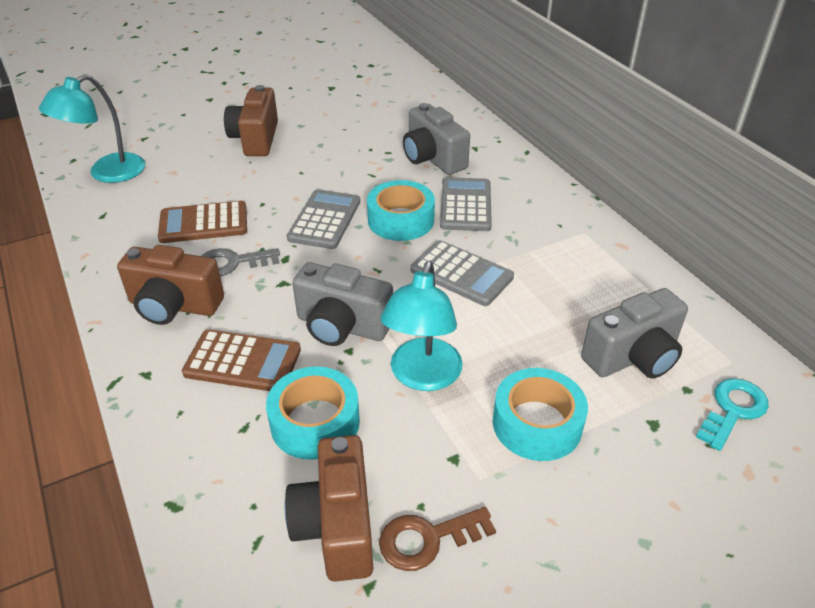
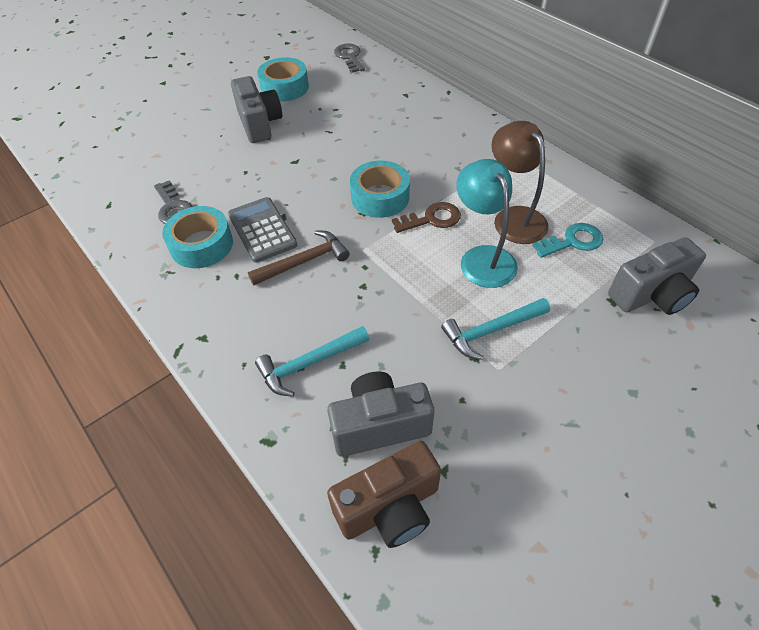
brown calculator: 2 -> 0
brown camera: 3 -> 1
brown hammer: 0 -> 1
brown lamp: 0 -> 1
grey calculator: 3 -> 1
grey key: 1 -> 2
turquoise hammer: 0 -> 2
turquoise lamp: 2 -> 1

